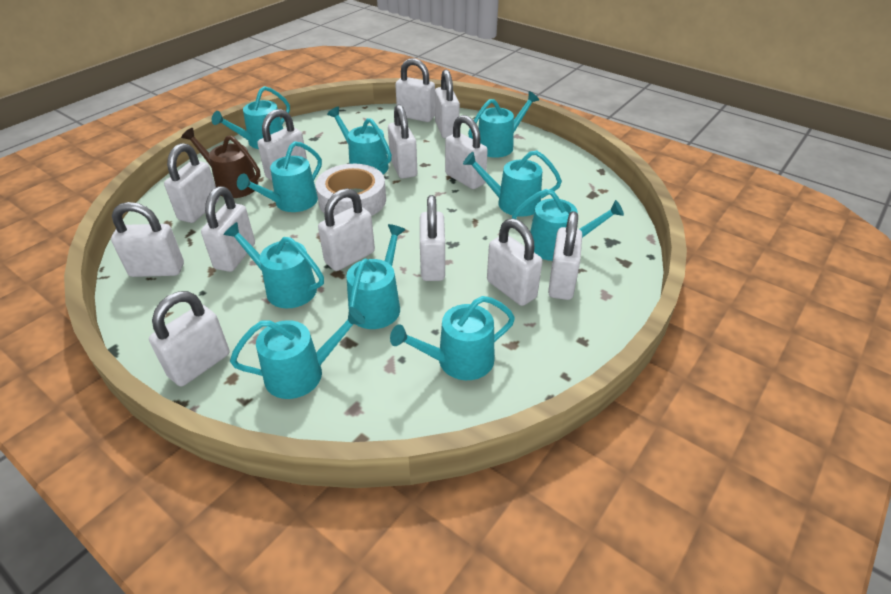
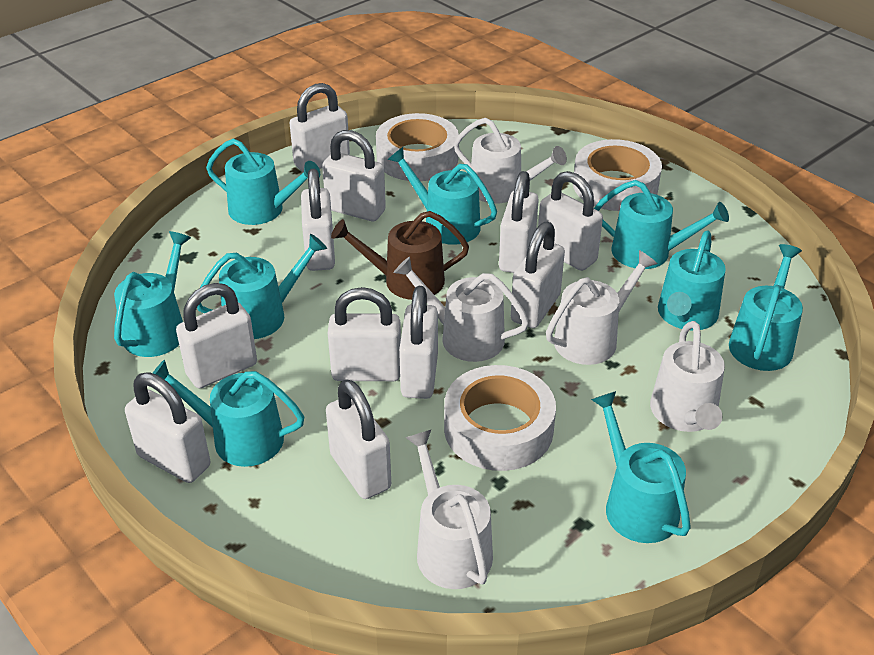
turquoise watering can: 10 -> 9
white padlock: 13 -> 11
white tape: 1 -> 3
white watering can: 0 -> 5

